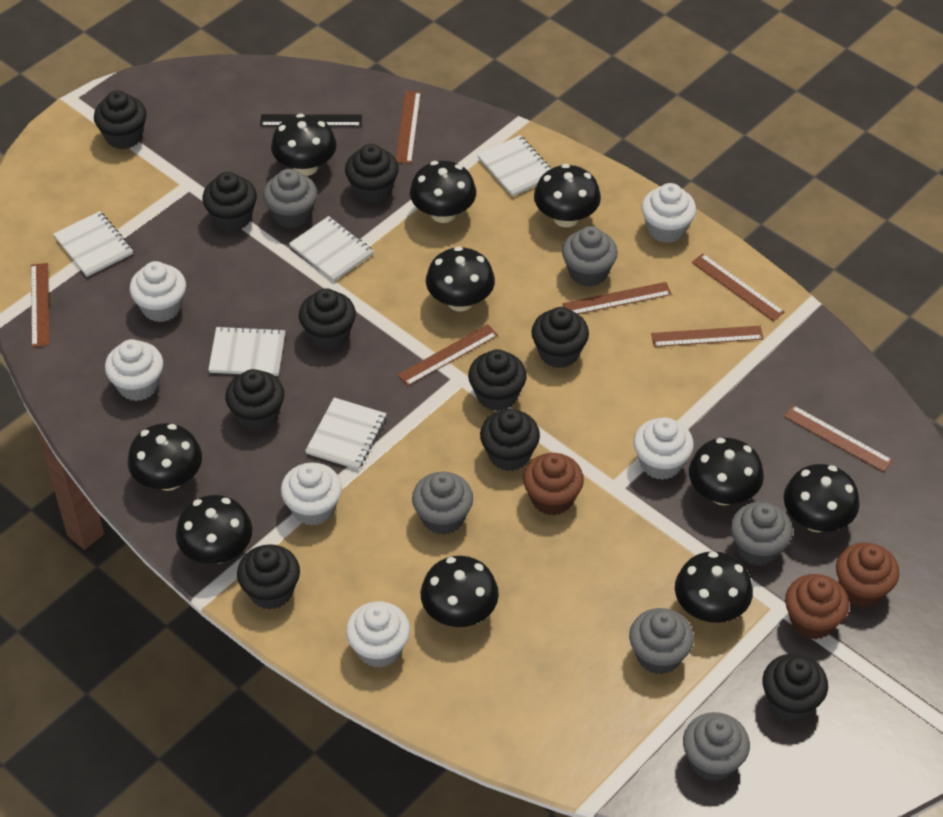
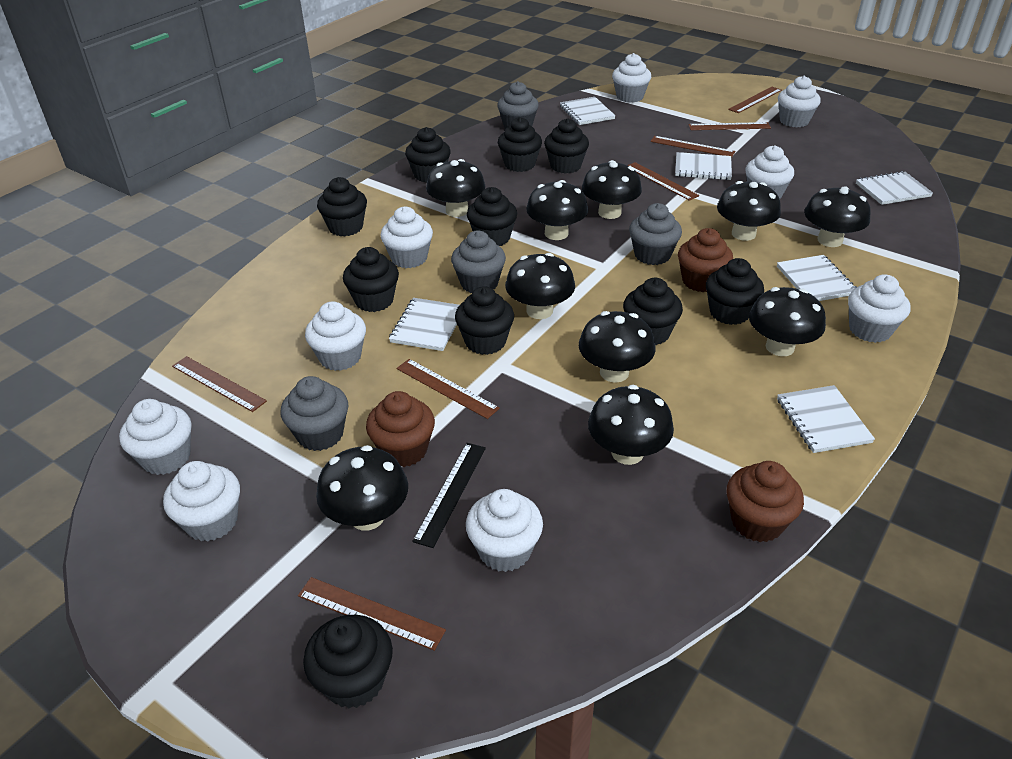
grey cupcake: 6 -> 4
white cupcake: 6 -> 9
white notebook: 5 -> 6

